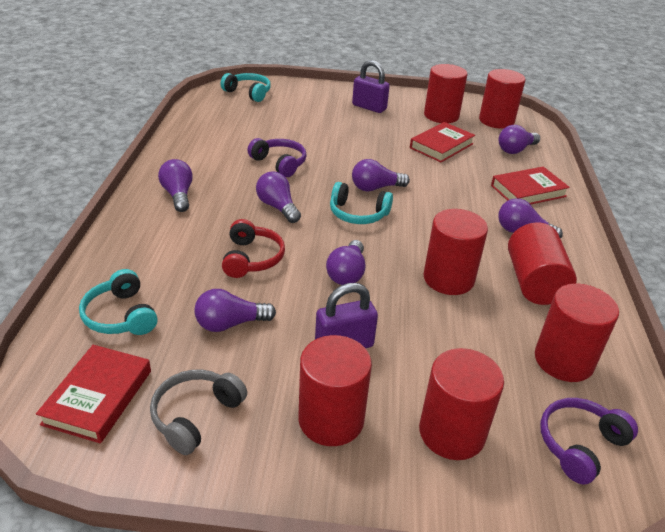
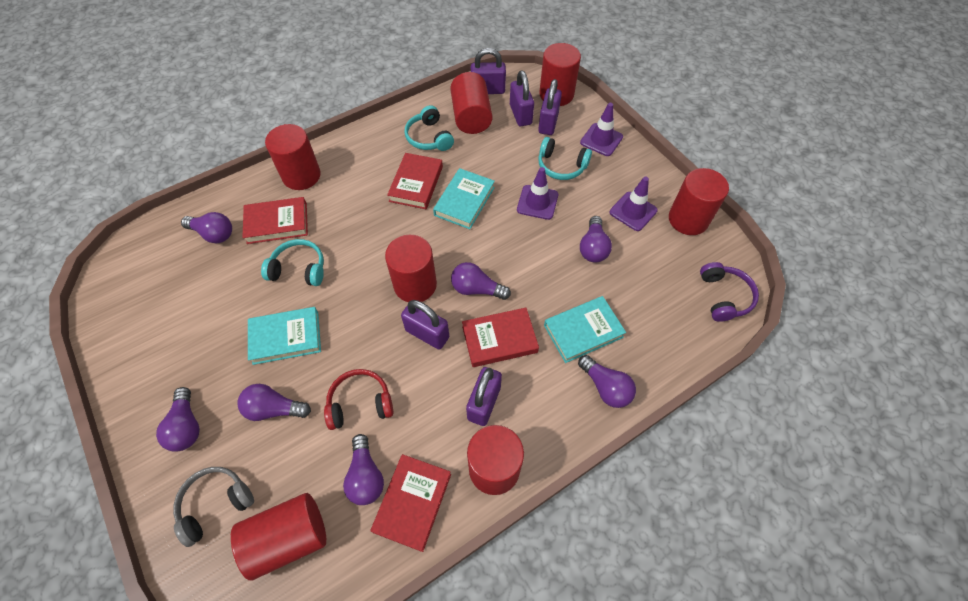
purple headphones: 2 -> 1
purple padlock: 2 -> 5
purple traffic cone: 0 -> 3
red book: 3 -> 4
turquoise book: 0 -> 3

